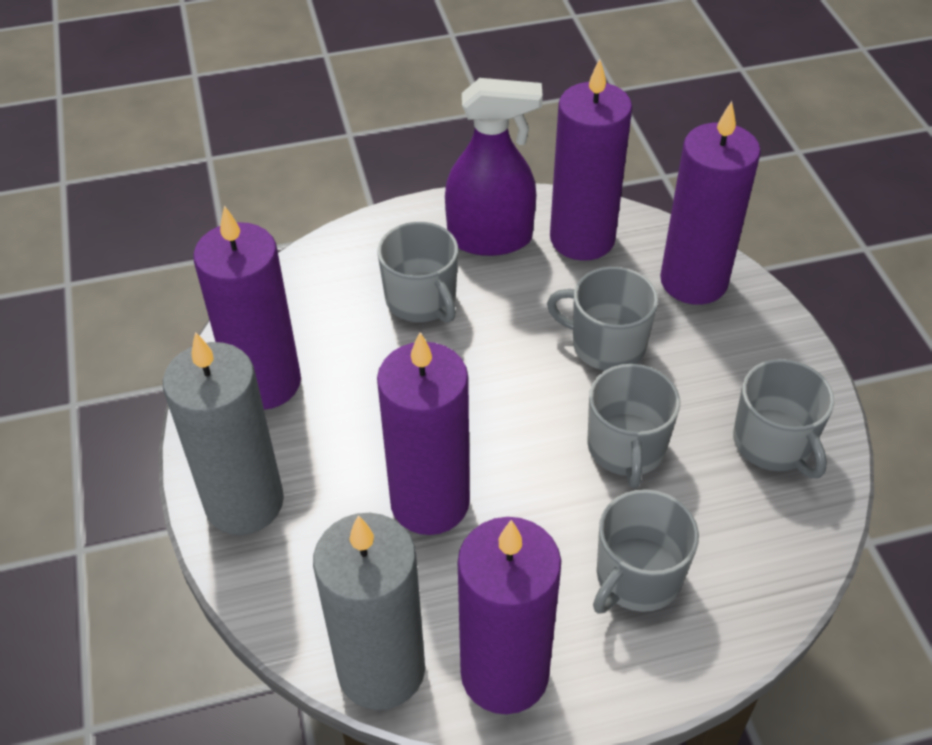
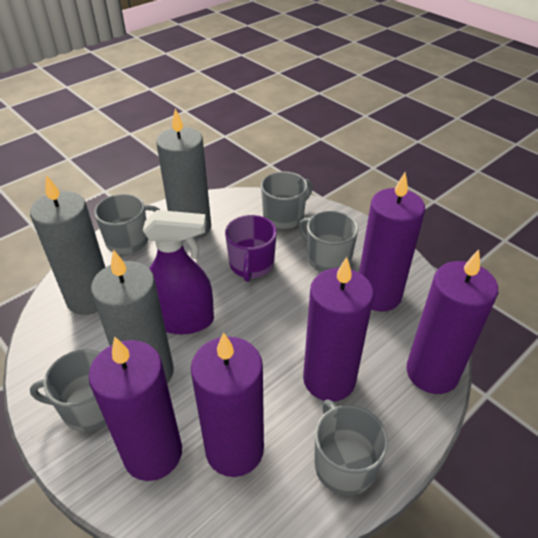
grey candle: 2 -> 3
purple mug: 0 -> 1

